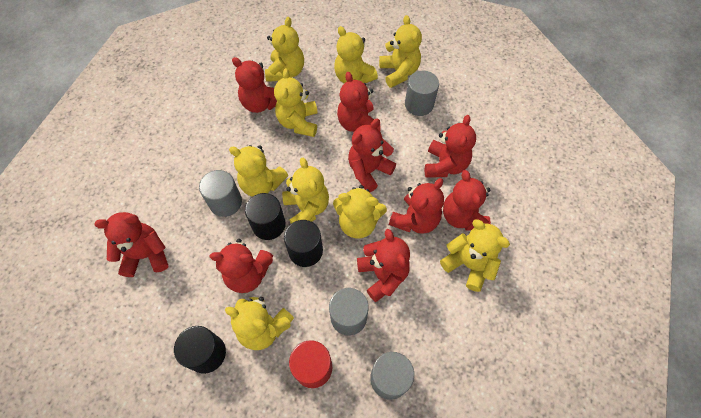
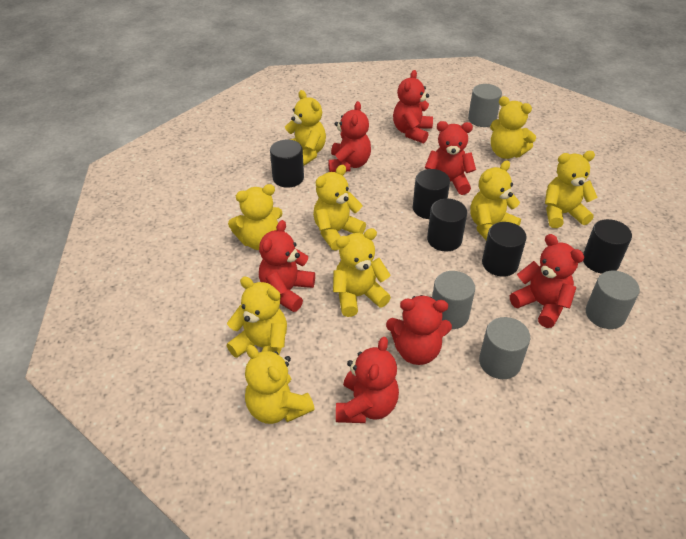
black cylinder: 3 -> 5
red cylinder: 1 -> 0
red teddy bear: 9 -> 7

